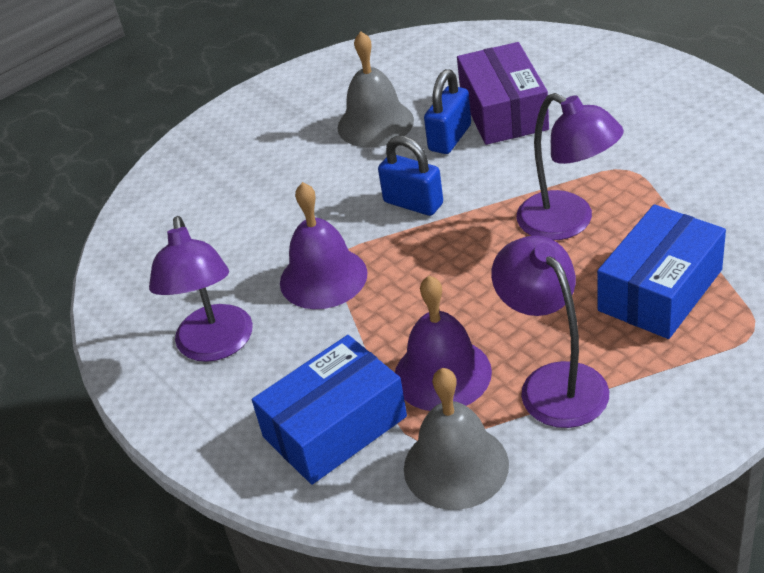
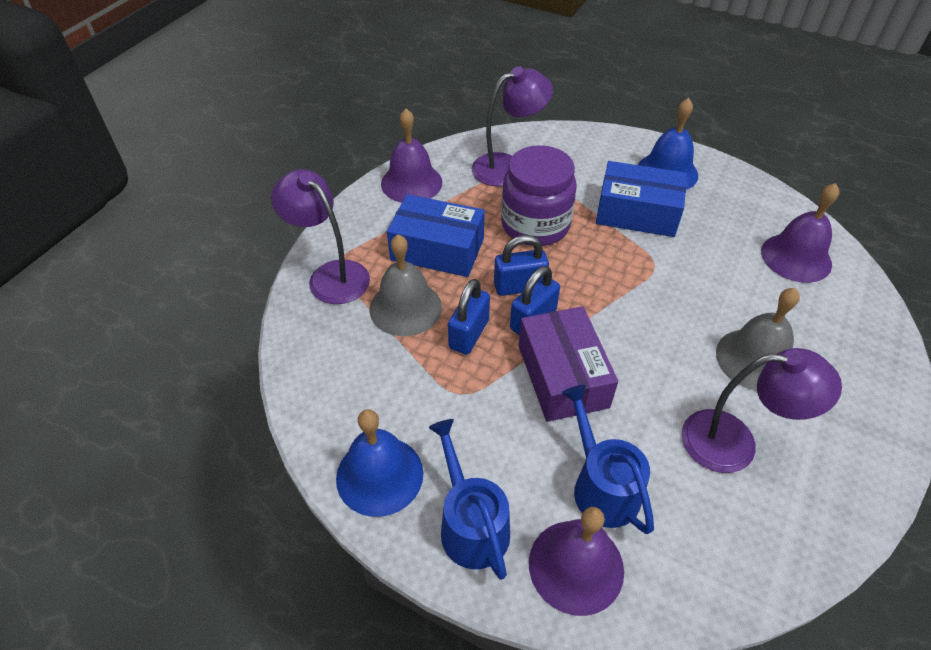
blue bell: 0 -> 2
blue padlock: 2 -> 3
blue watering can: 0 -> 2
purple bell: 2 -> 3
purple jar: 0 -> 1

